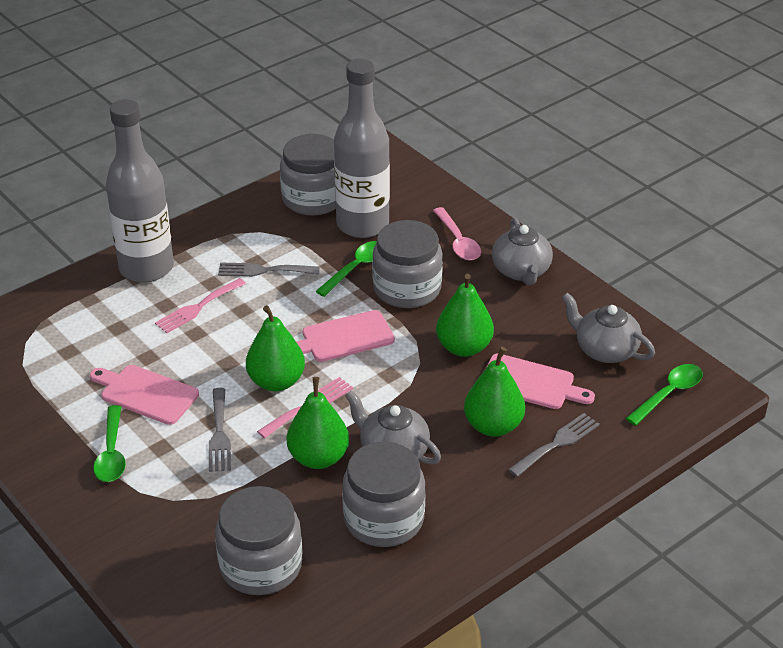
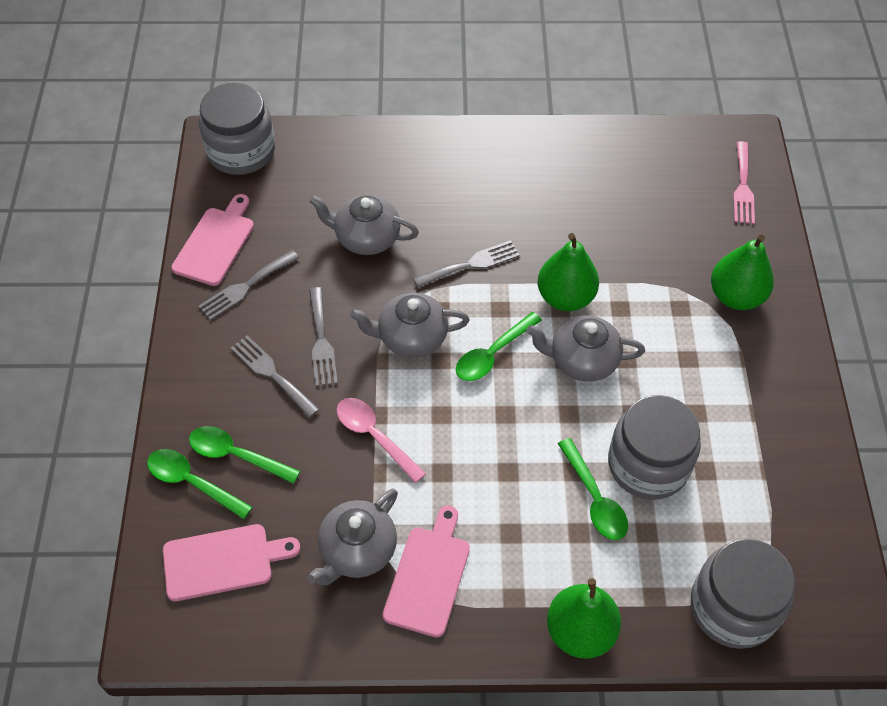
green pear: 4 -> 3
green spoon: 3 -> 4
grey bottle: 2 -> 0
grey fork: 3 -> 4
grey jar: 4 -> 3
grey teapot: 3 -> 4
pink fork: 2 -> 1

